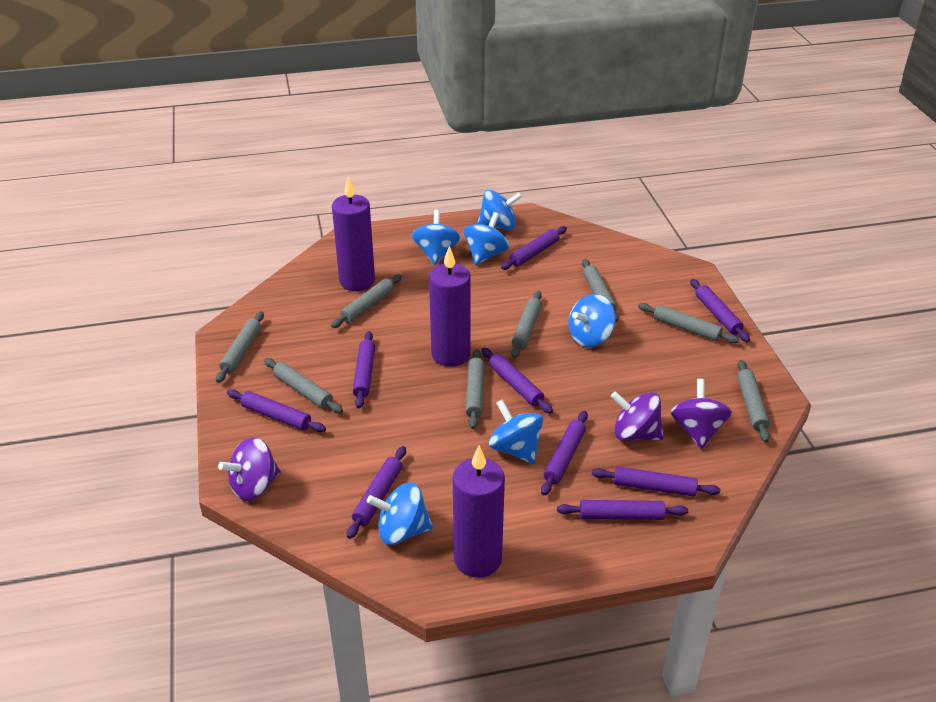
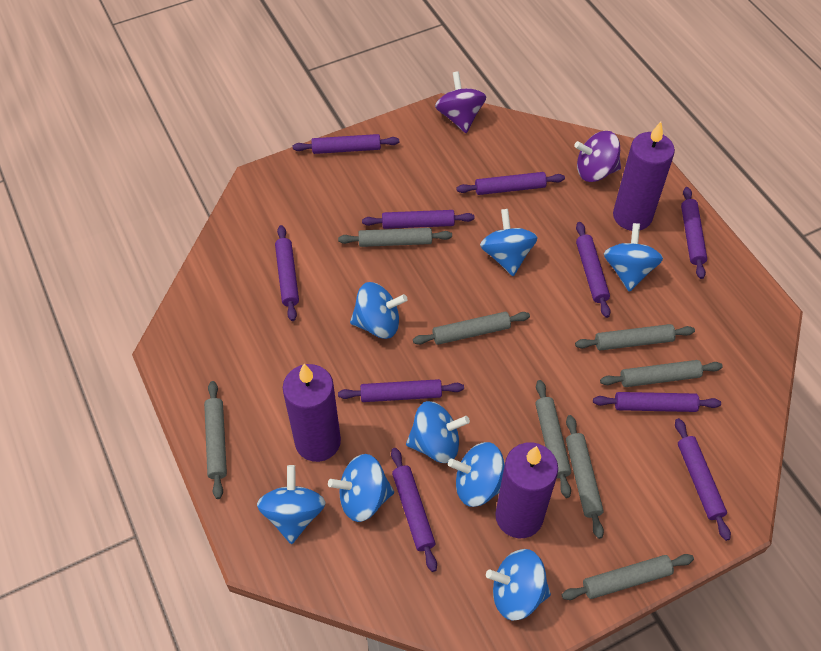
blue spinning top: 6 -> 8
purple rolling pin: 9 -> 10
purple spinning top: 3 -> 2

